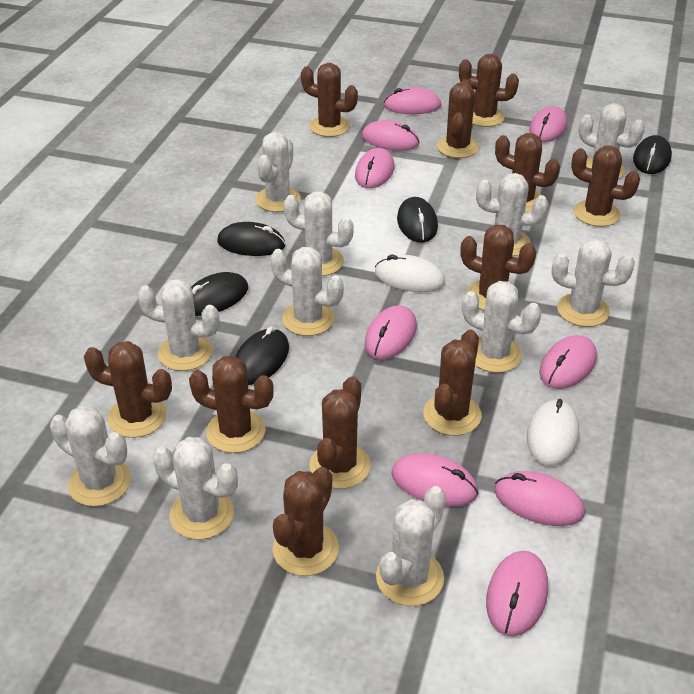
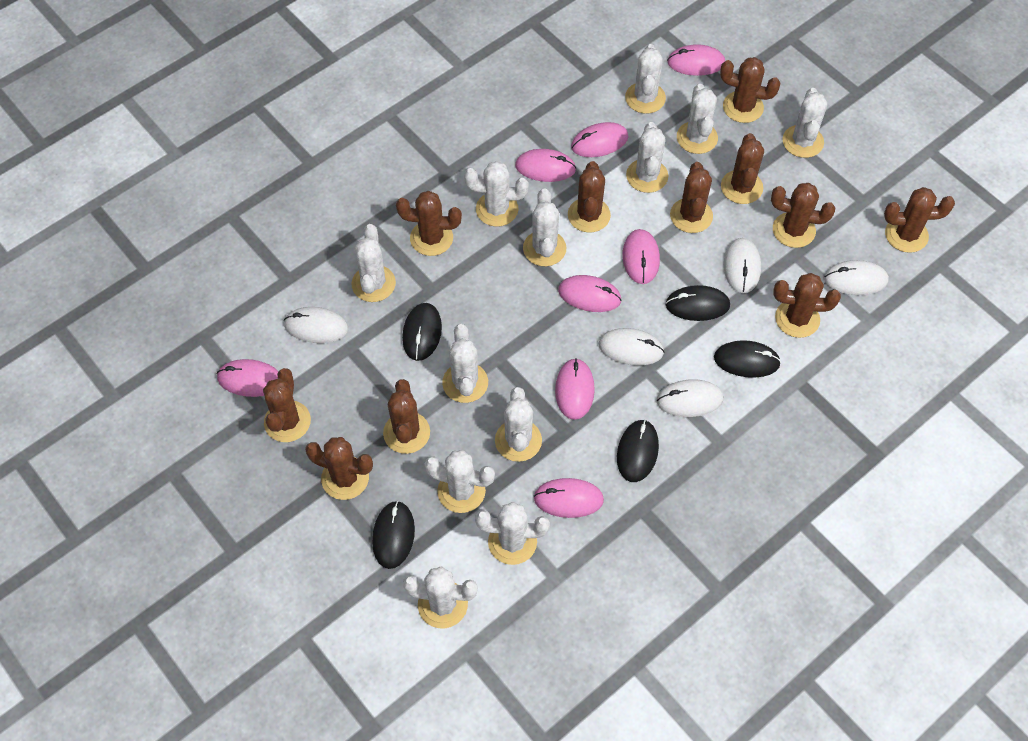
pink mouse: 9 -> 8
white cactus: 11 -> 12
white mouse: 2 -> 5

